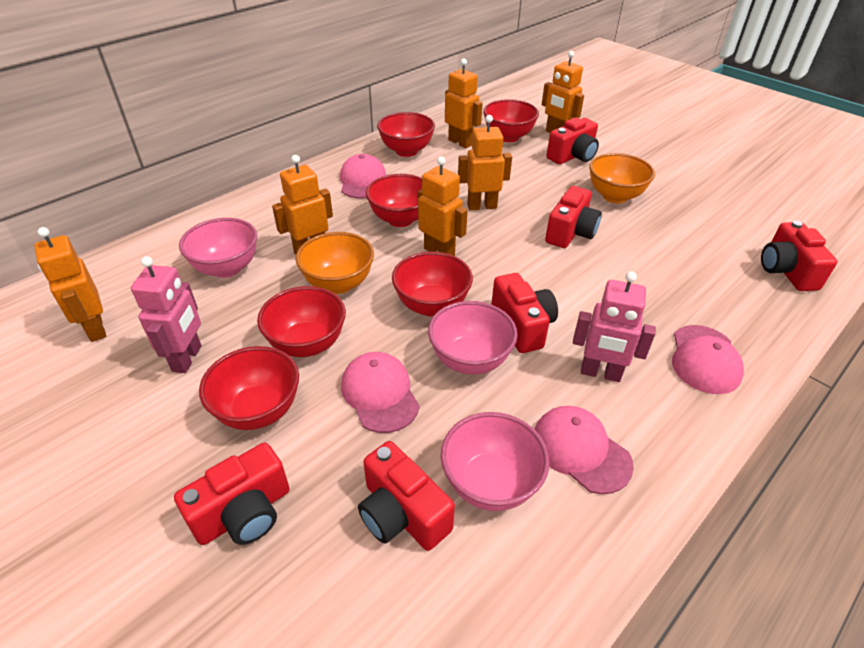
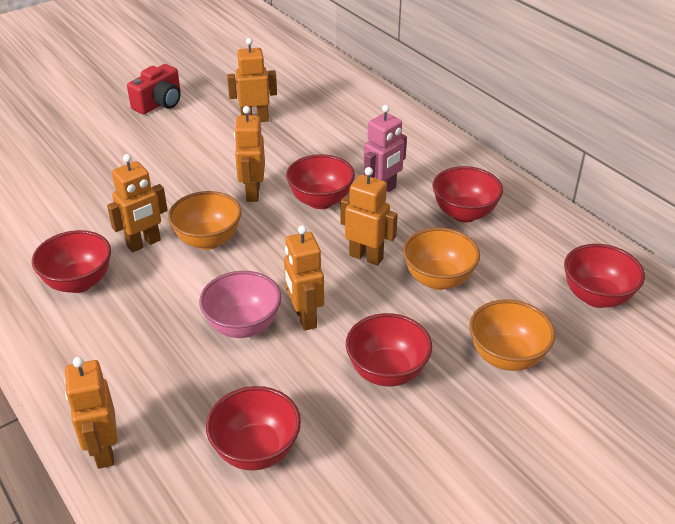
orange bowl: 2 -> 3
pink bowl: 3 -> 1
pink cap: 4 -> 0
pink robot: 2 -> 1
red camera: 6 -> 1

